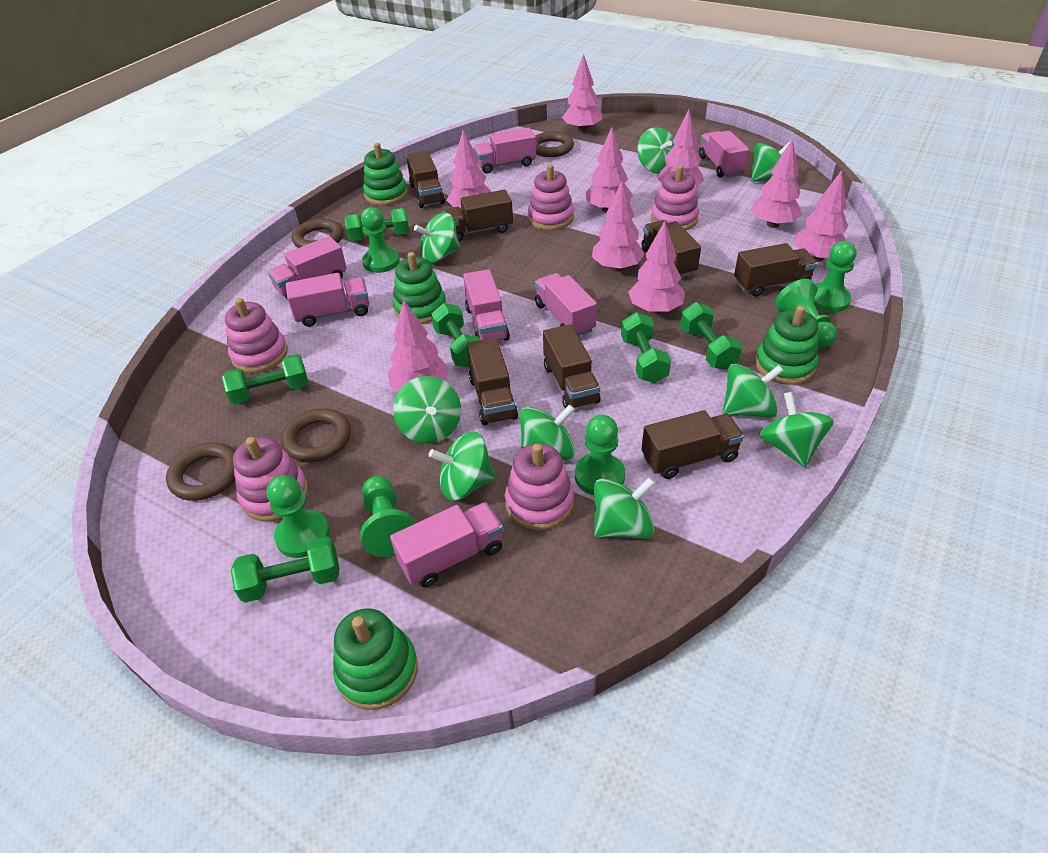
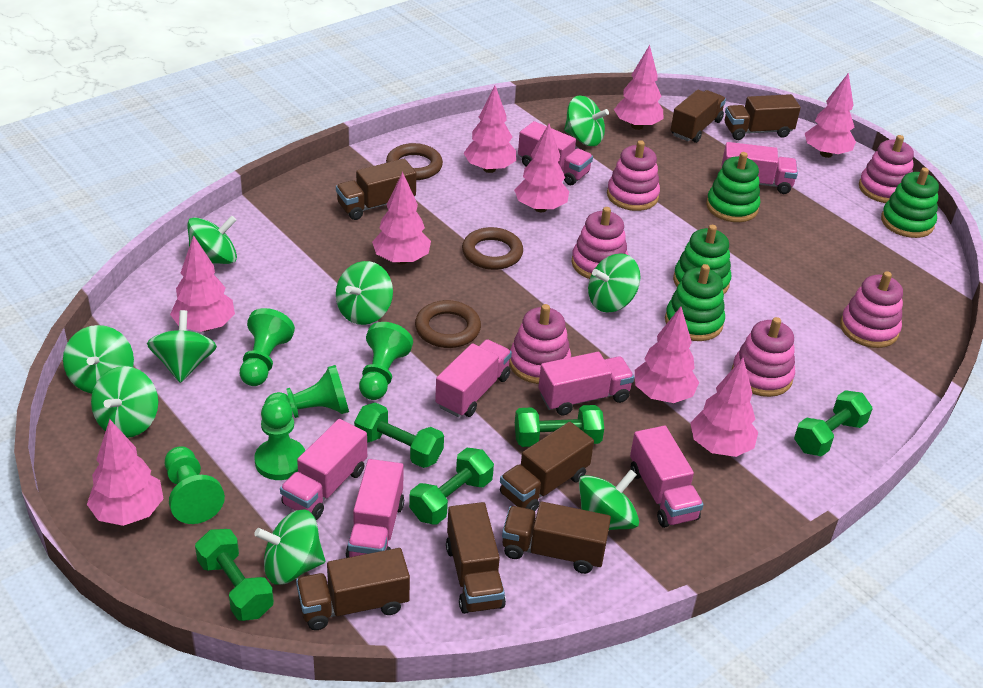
brown ring: 4 -> 3
green dumbbell: 6 -> 5
green pawn: 6 -> 5
pink stacking toy: 5 -> 6

